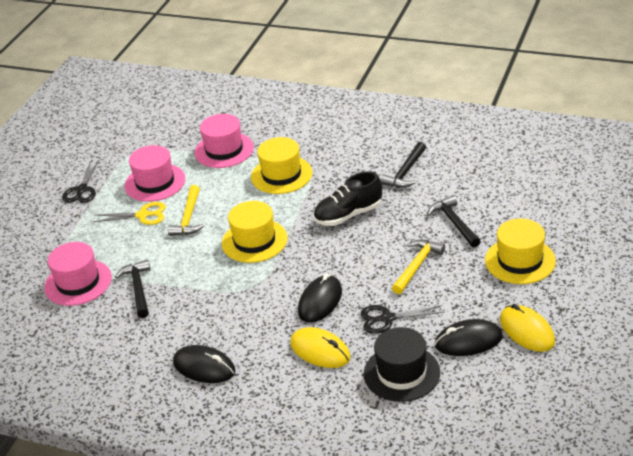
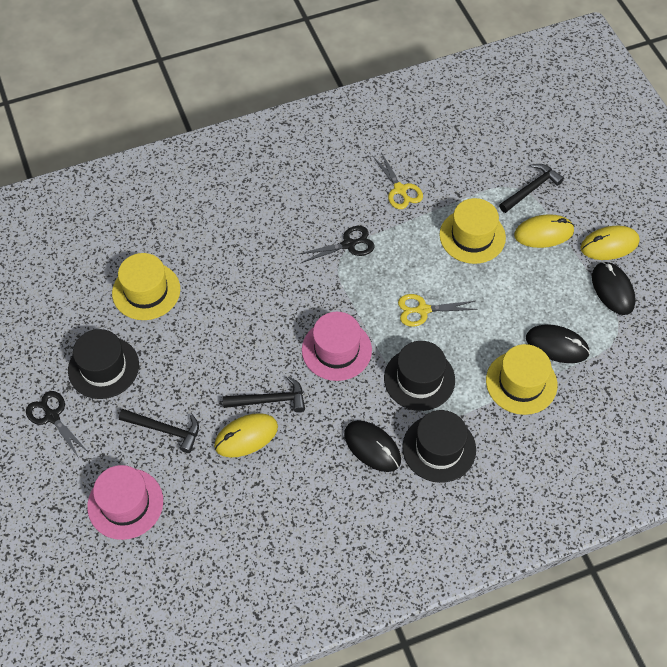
black hat: 1 -> 3
black shoe: 1 -> 0
pink hat: 3 -> 2
yellow hammer: 2 -> 0
yellow mouse: 2 -> 3
yellow scissors: 1 -> 2

